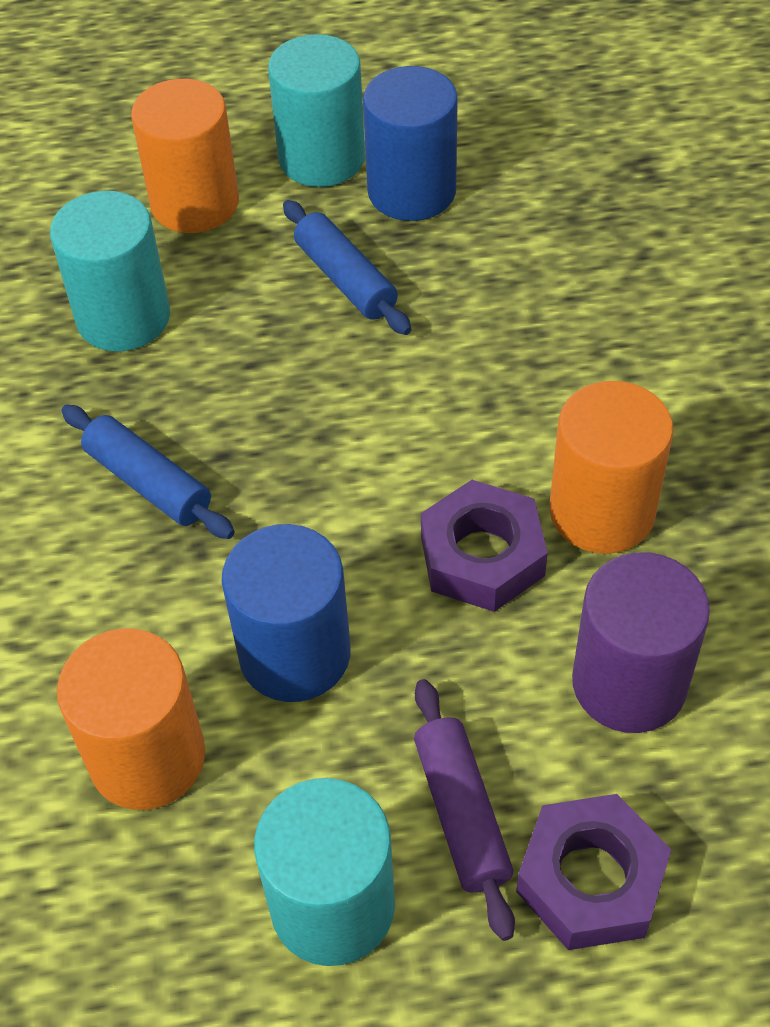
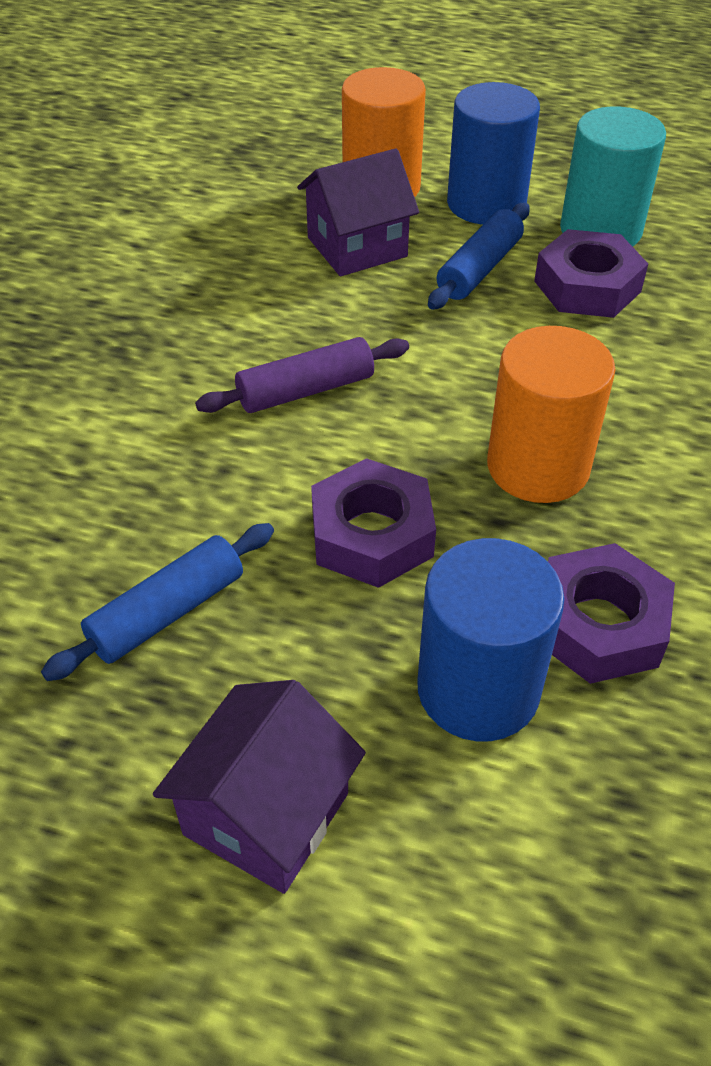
orange cylinder: 3 -> 2
purple cylinder: 1 -> 0
purple house: 0 -> 2
purple nut: 2 -> 3
turquoise cylinder: 3 -> 1

